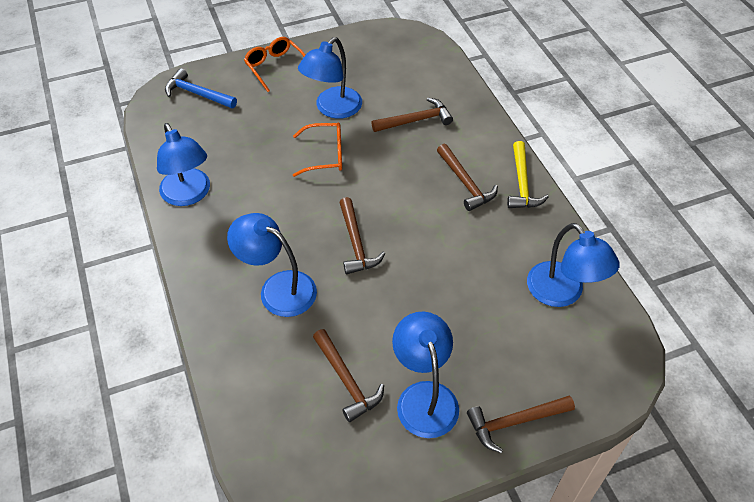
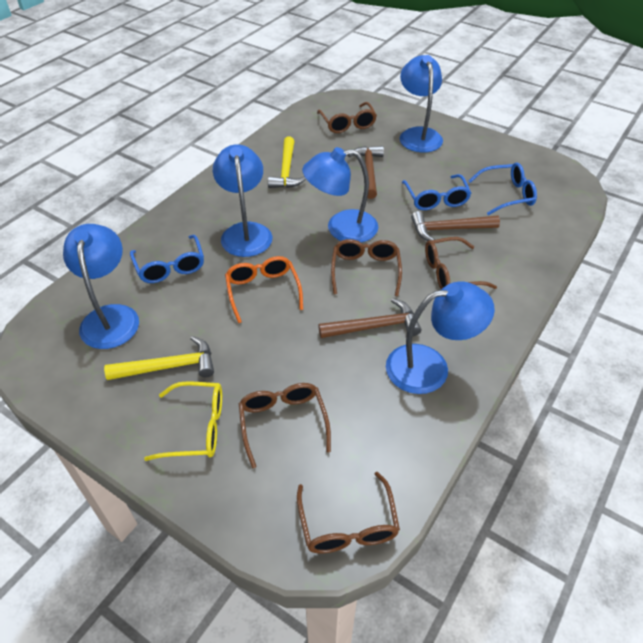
blue glasses: 0 -> 3
blue hammer: 1 -> 0
brown glasses: 0 -> 5
brown hammer: 5 -> 3
orange glasses: 2 -> 1
yellow glasses: 0 -> 1
yellow hammer: 1 -> 2

